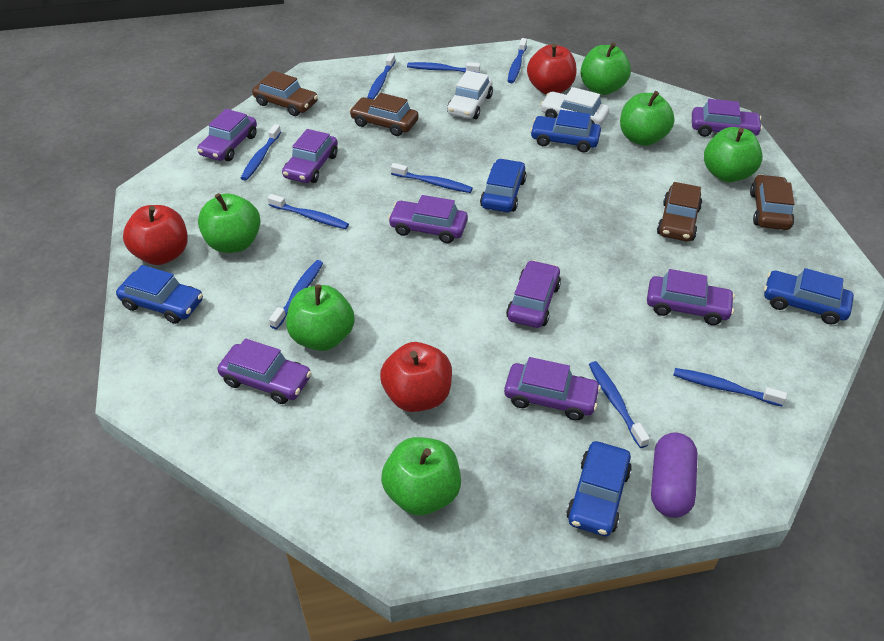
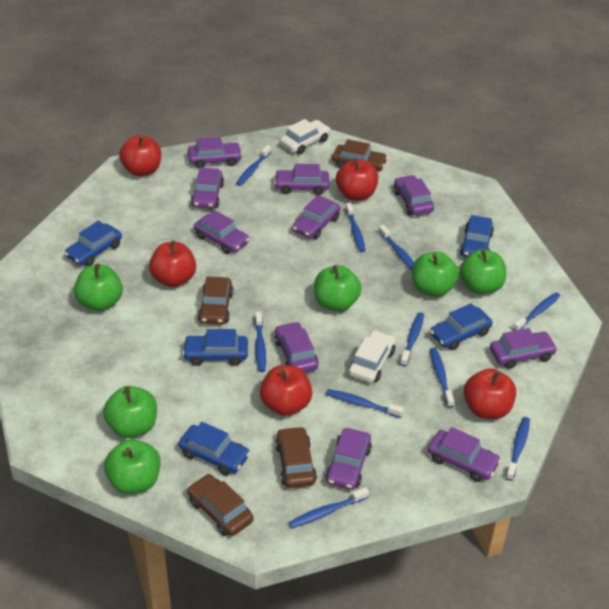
blue toothbrush: 9 -> 10
purple capsule: 1 -> 0
purple car: 8 -> 10
red apple: 3 -> 5

